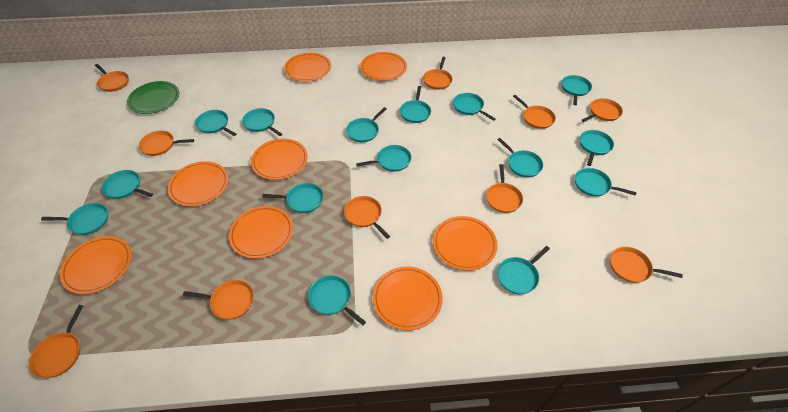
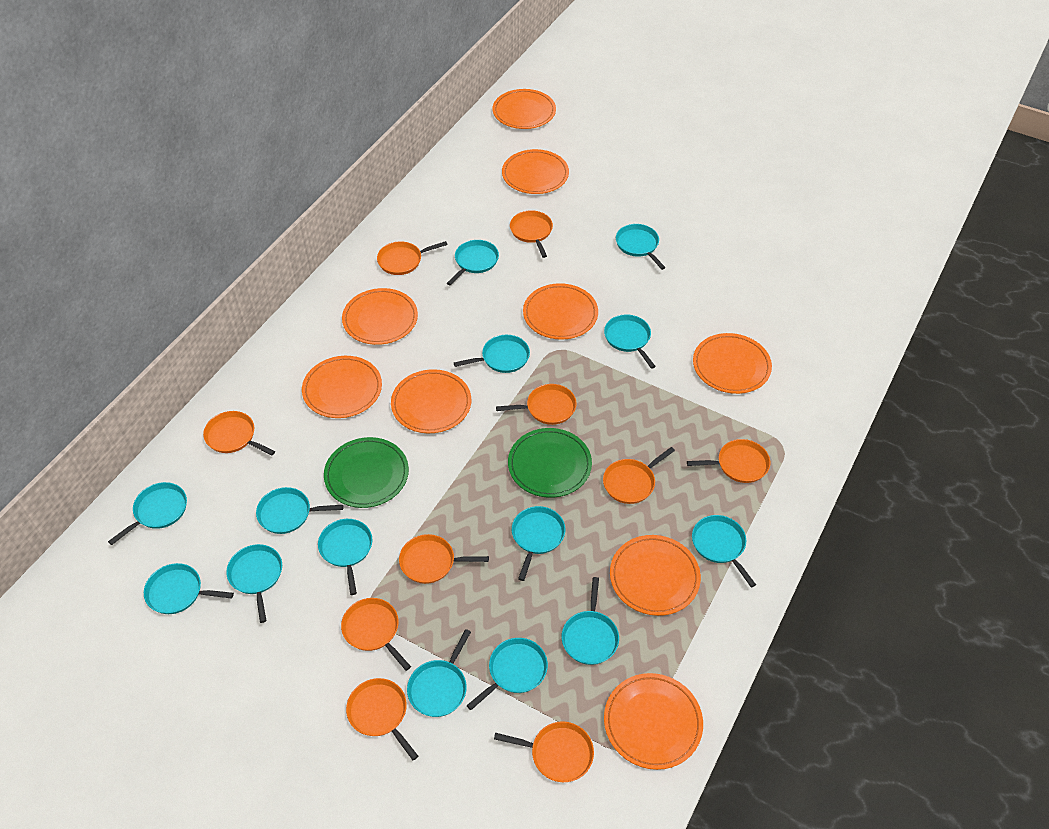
green plate: 1 -> 2
orange plate: 8 -> 9
turquoise pan: 15 -> 14

